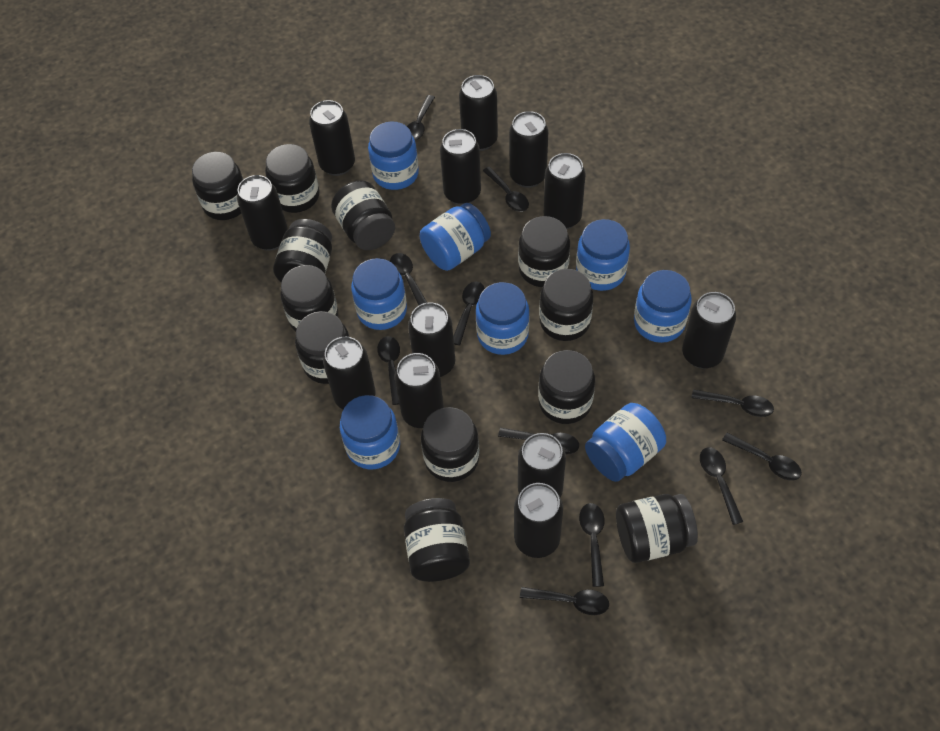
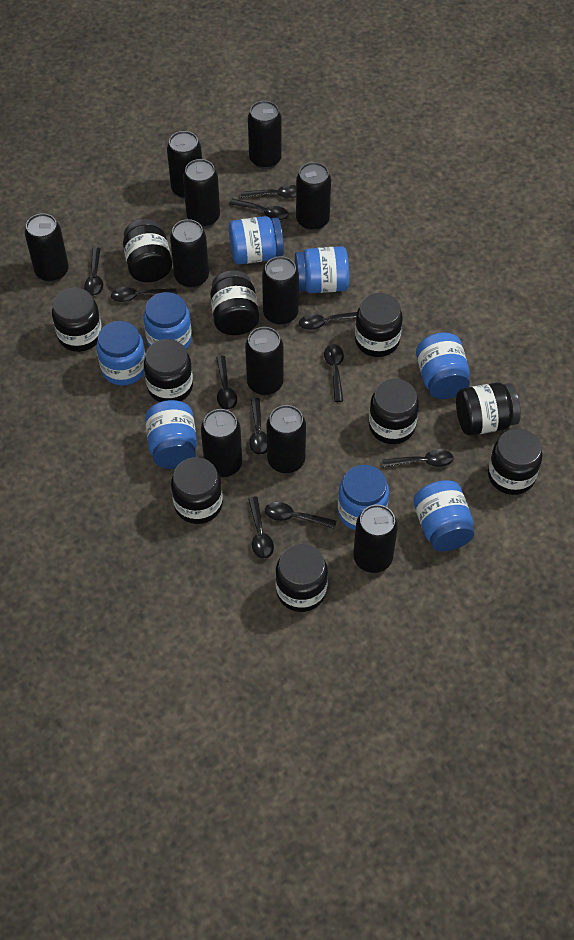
black can: 12 -> 11
black jar: 12 -> 10

